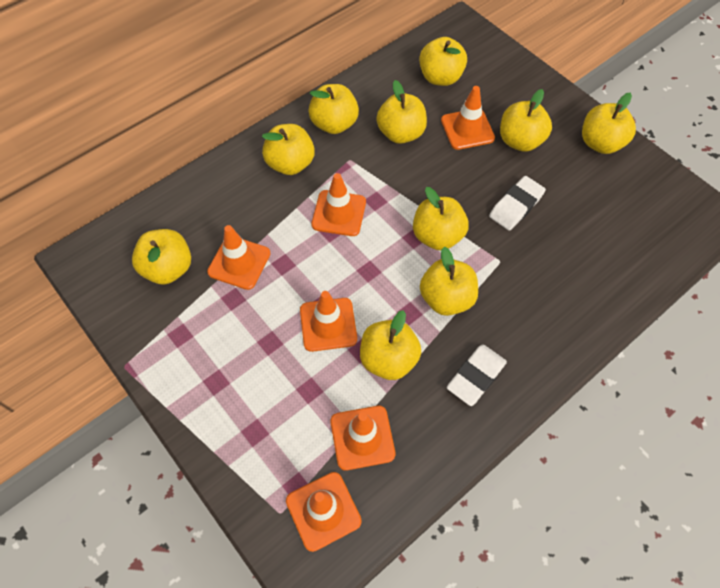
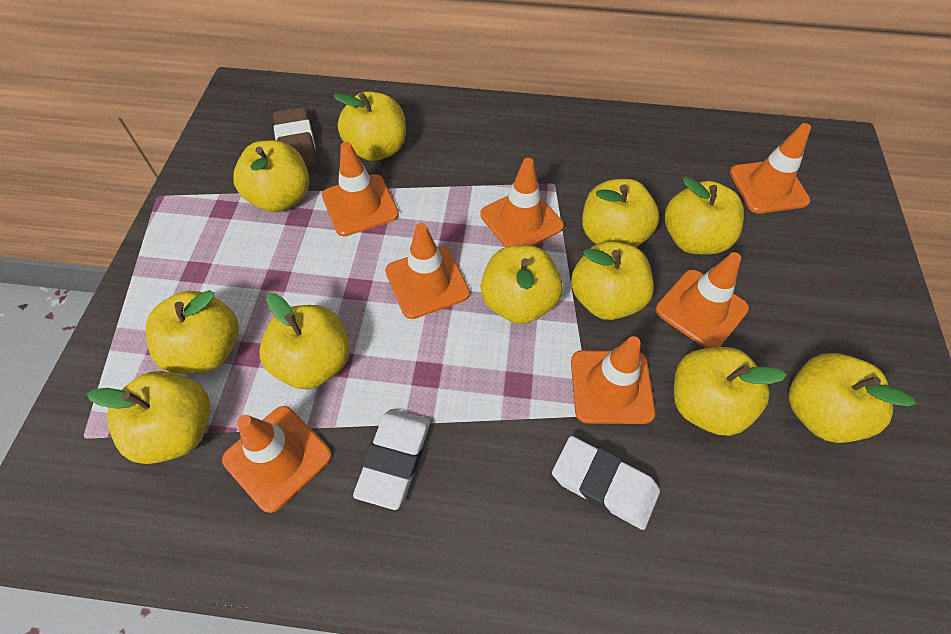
brown eraser: 0 -> 1
orange traffic cone: 6 -> 7
yellow apple: 10 -> 11

